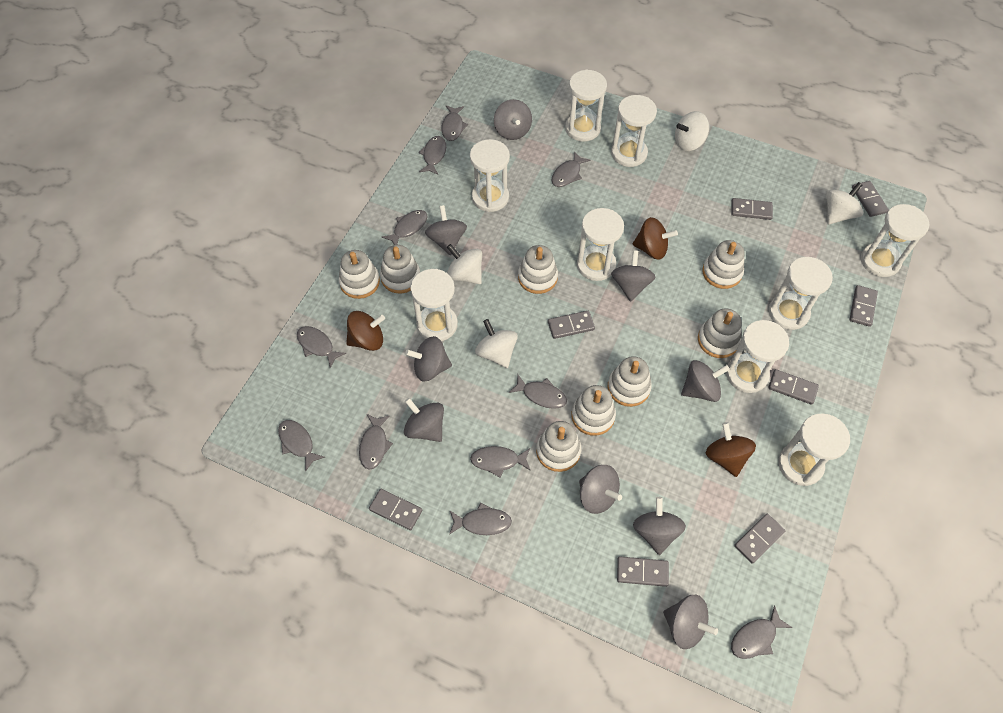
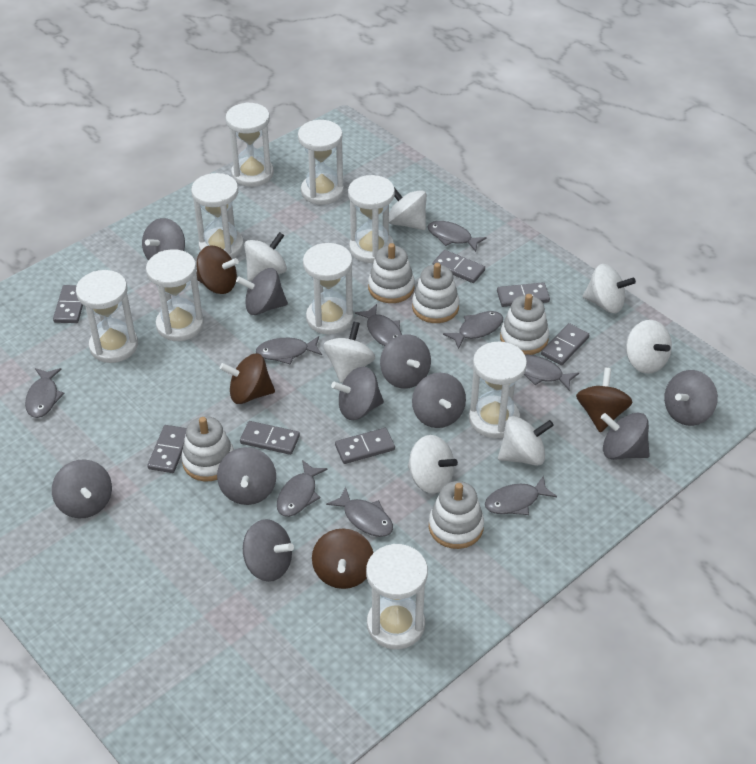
brown spinning top: 3 -> 4
grey domino: 8 -> 7
grey fish: 11 -> 9
grey spinning top: 9 -> 10
white spinning top: 4 -> 7
white stacking toy: 8 -> 5

